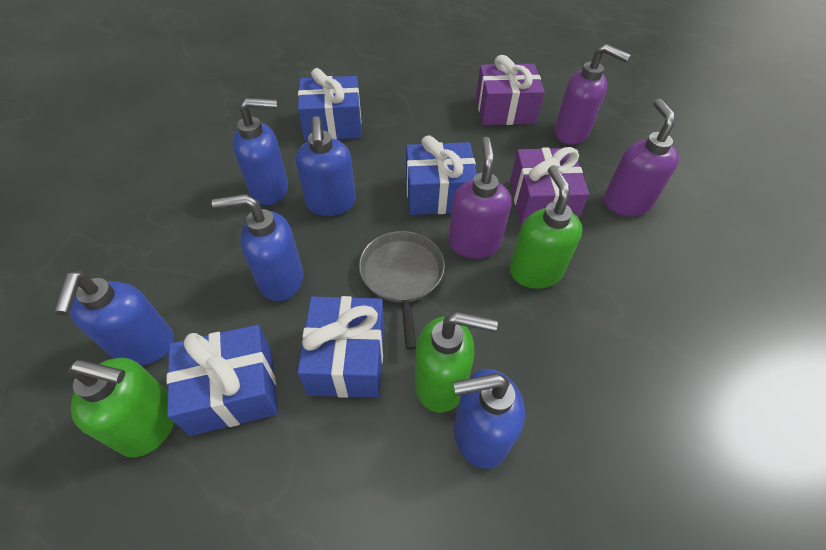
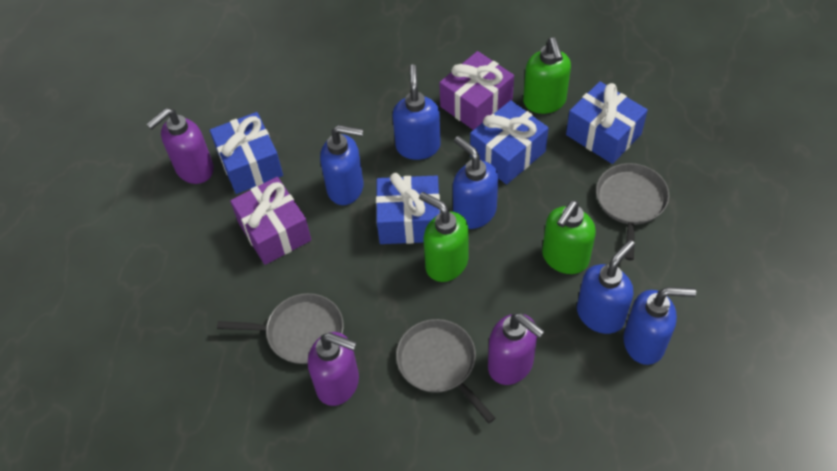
grey pan: 1 -> 3

